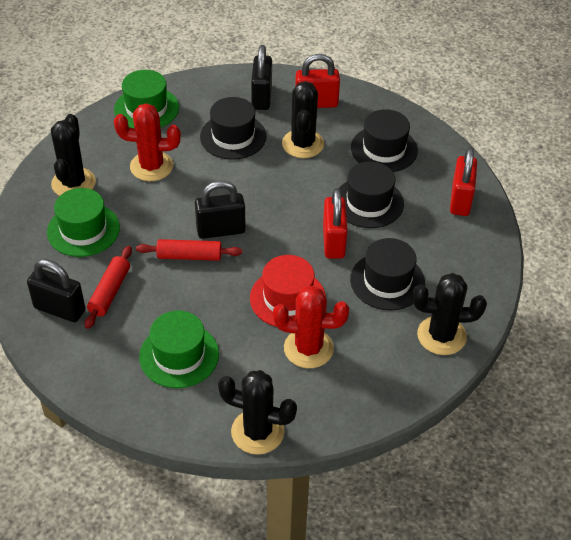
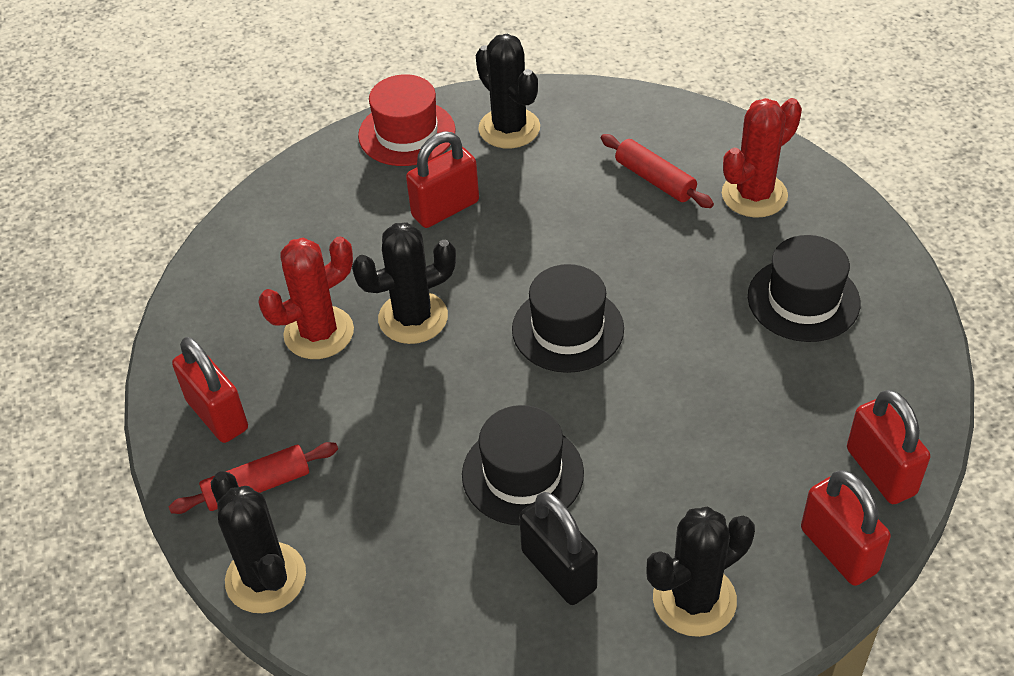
black hat: 4 -> 3
black padlock: 3 -> 1
green hat: 3 -> 0
red padlock: 3 -> 4

